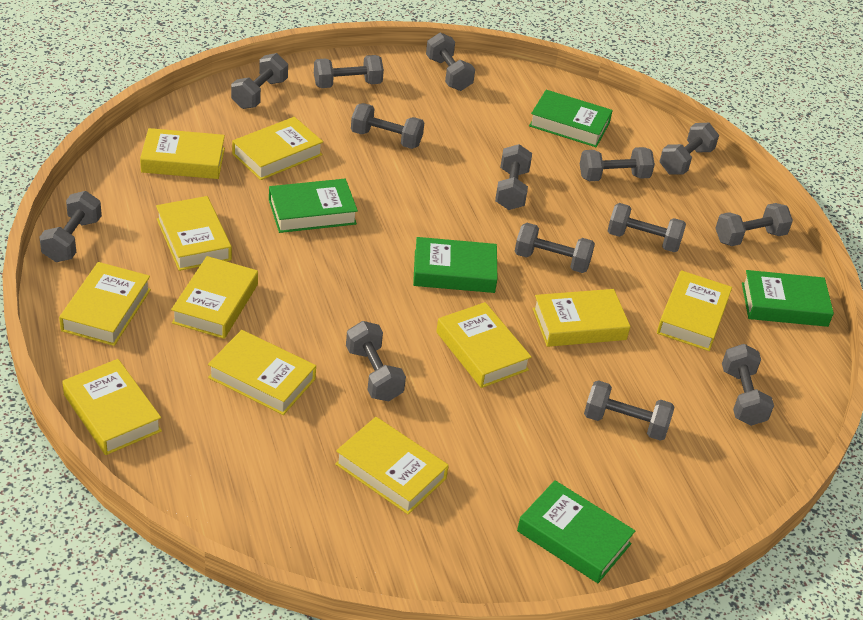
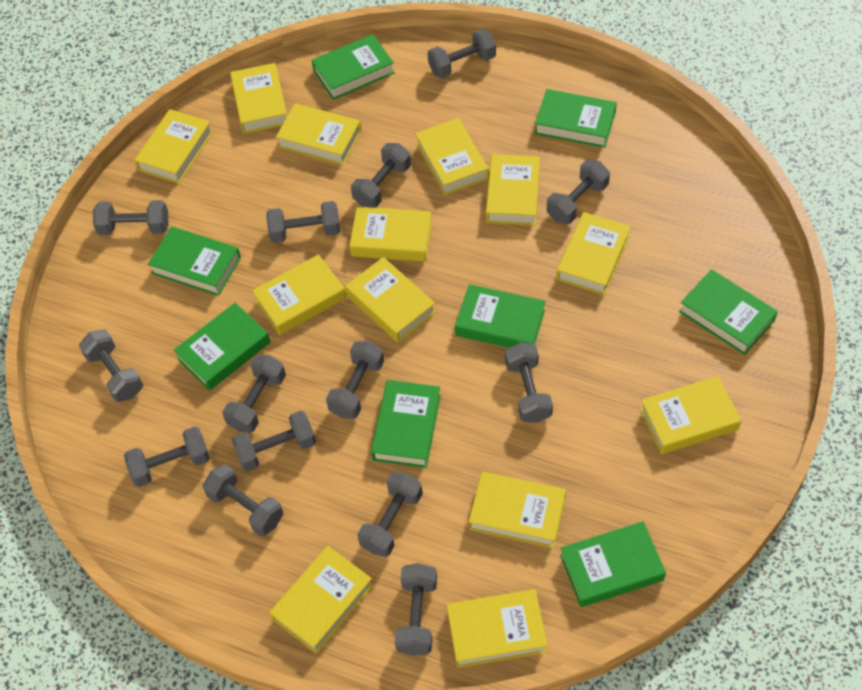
green book: 5 -> 8
yellow book: 11 -> 13

